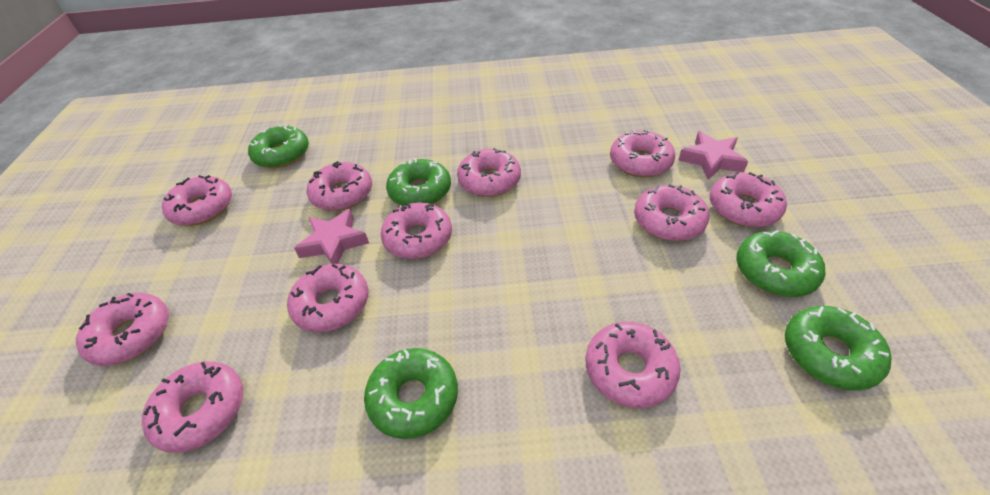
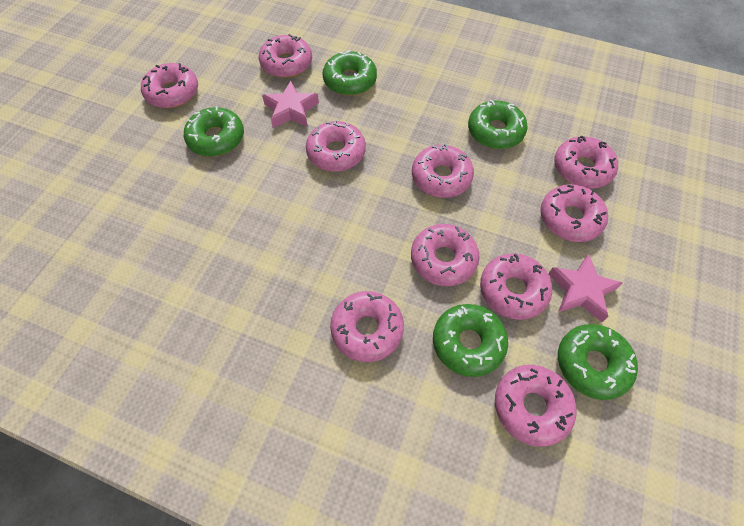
pink donut: 11 -> 10

